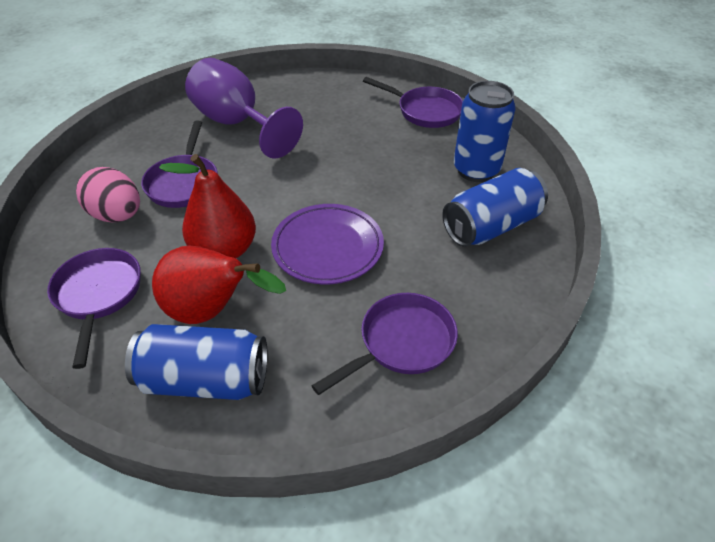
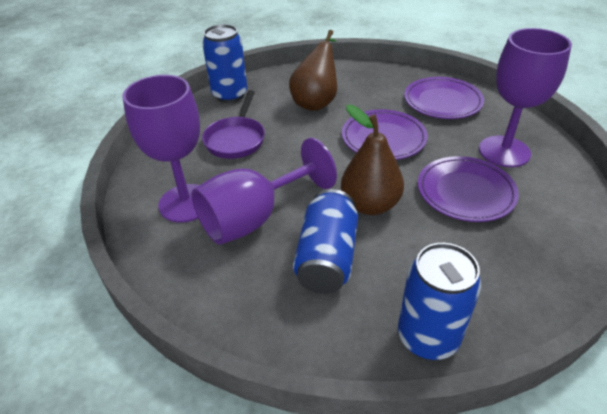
brown pear: 0 -> 2
pink egg: 1 -> 0
purple goblet: 1 -> 3
purple pan: 4 -> 1
purple plate: 1 -> 3
red pear: 2 -> 0

